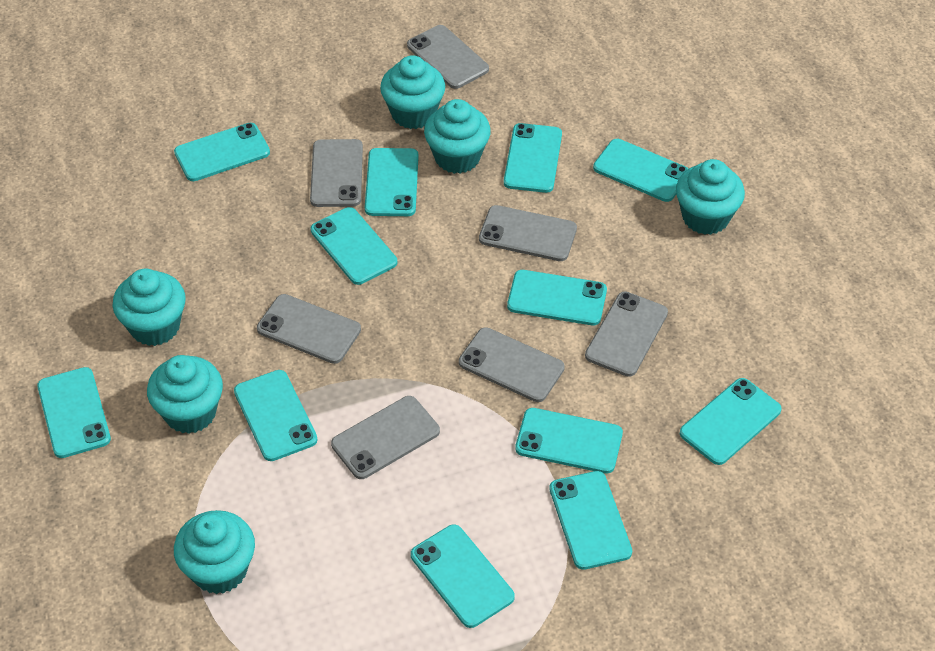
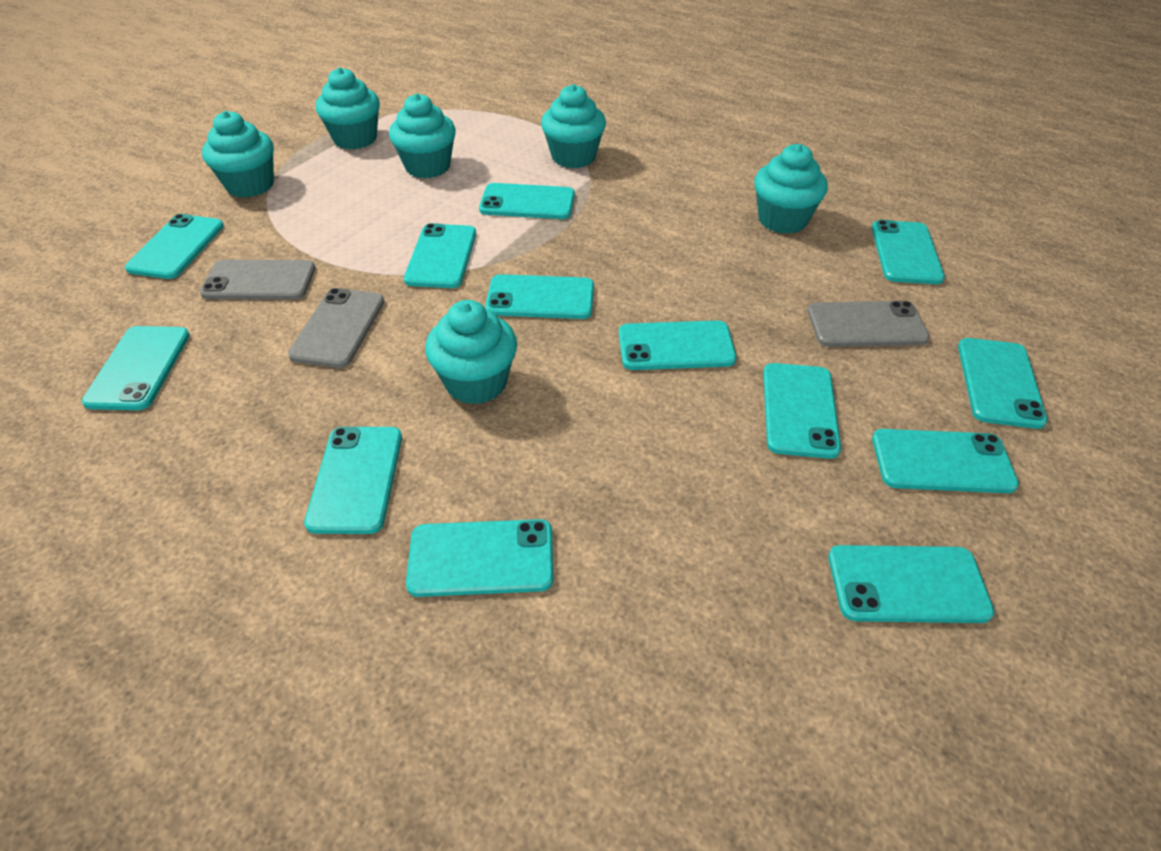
grey phone: 7 -> 3
turquoise phone: 12 -> 13

